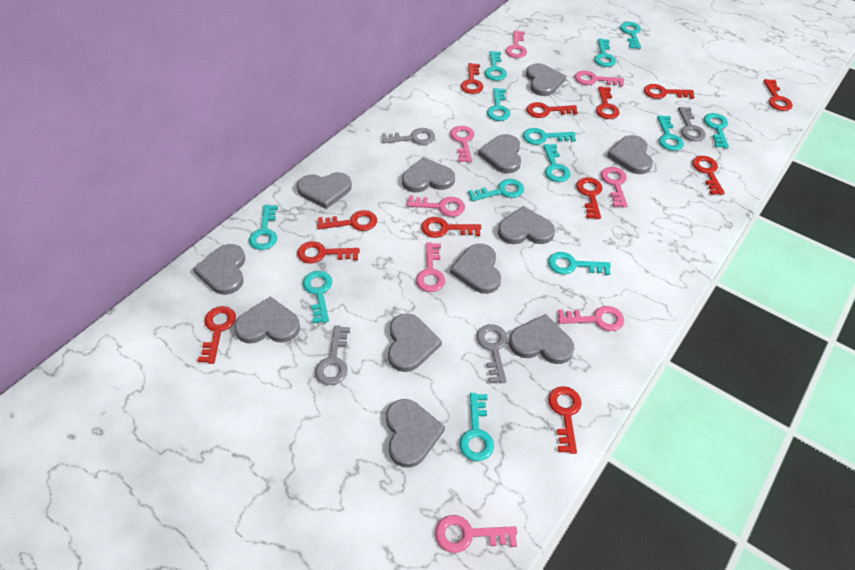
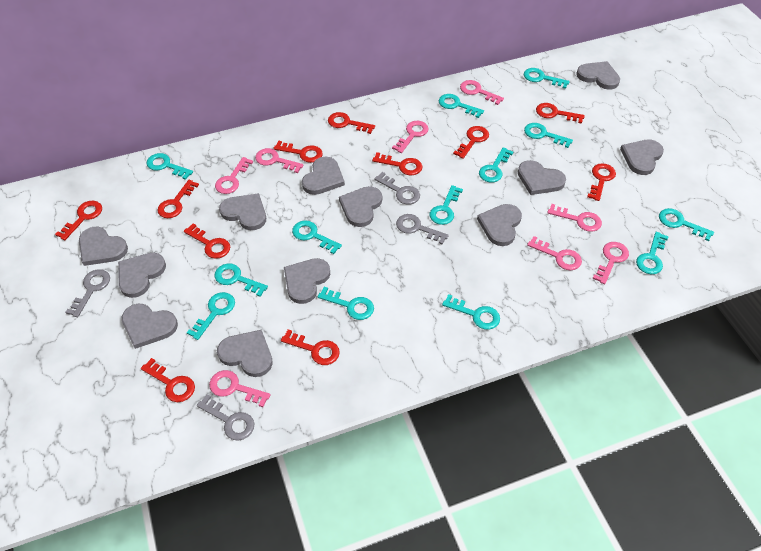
red key: 12 -> 11

